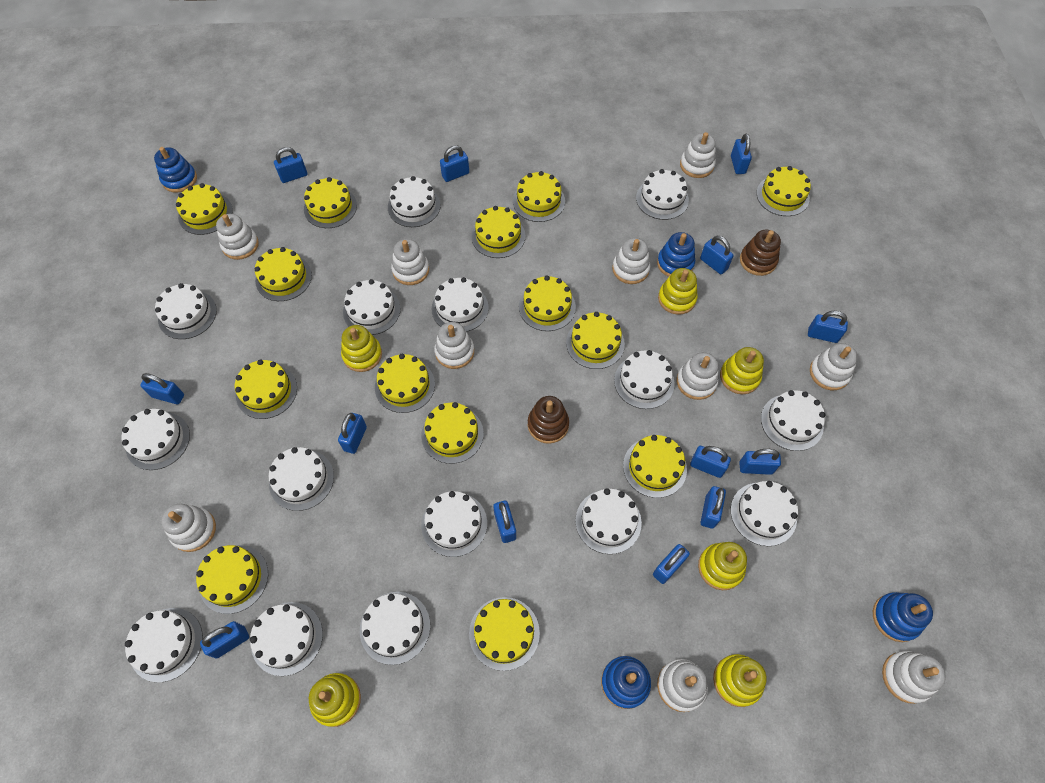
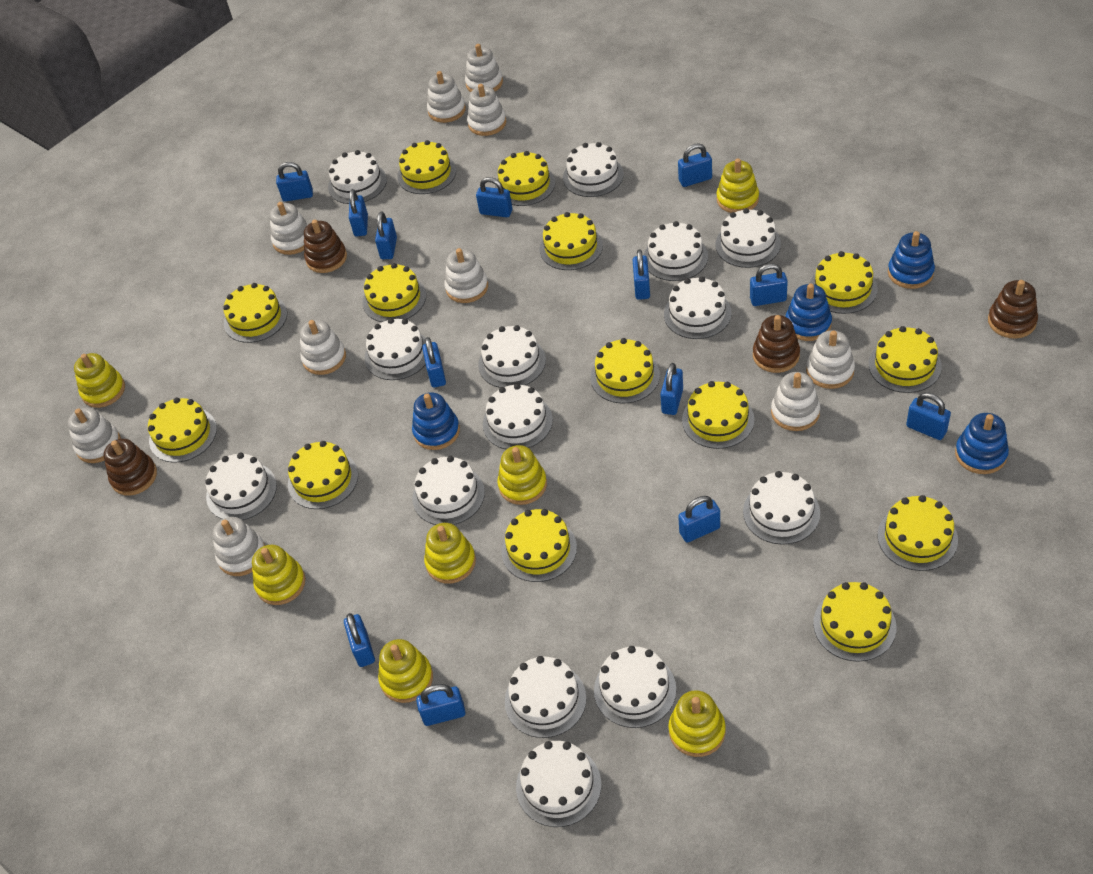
brown stacking toy: 2 -> 4
white cake: 15 -> 14
yellow stacking toy: 6 -> 7

